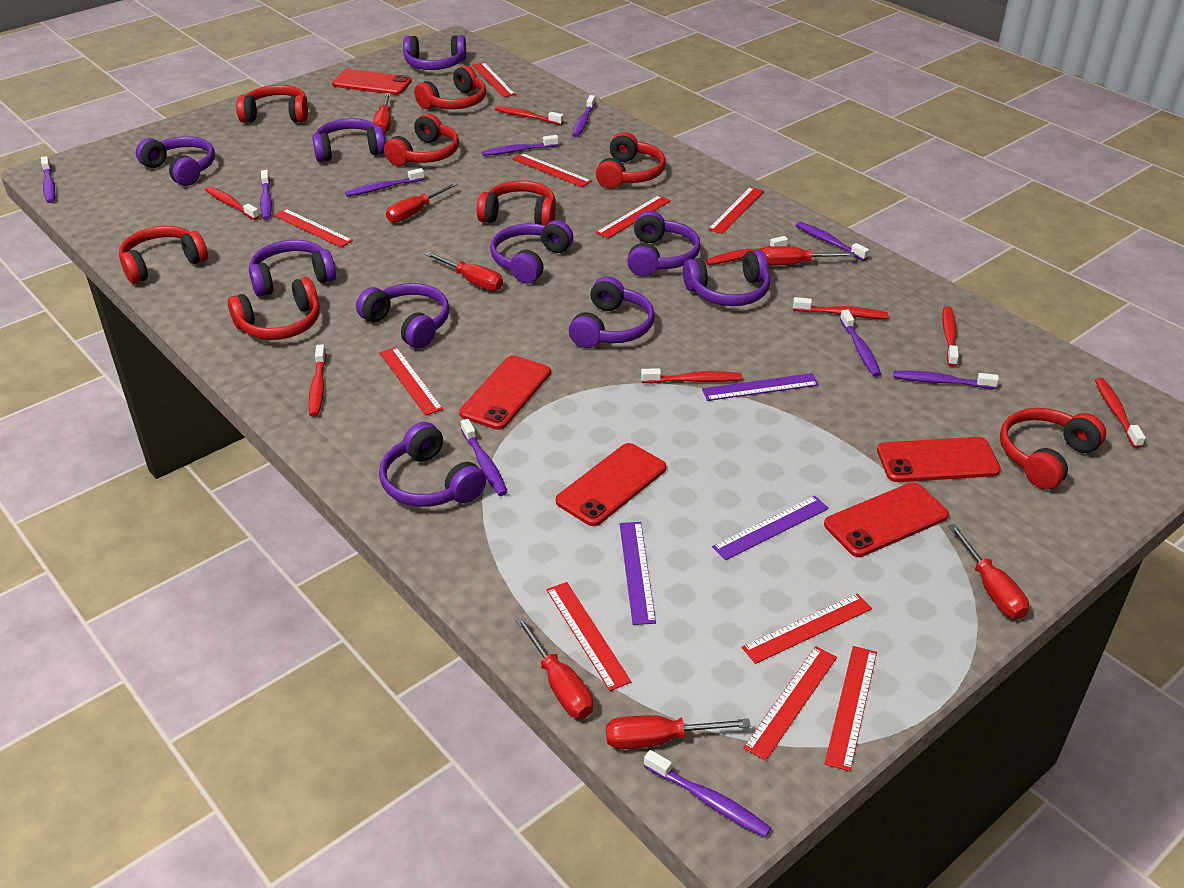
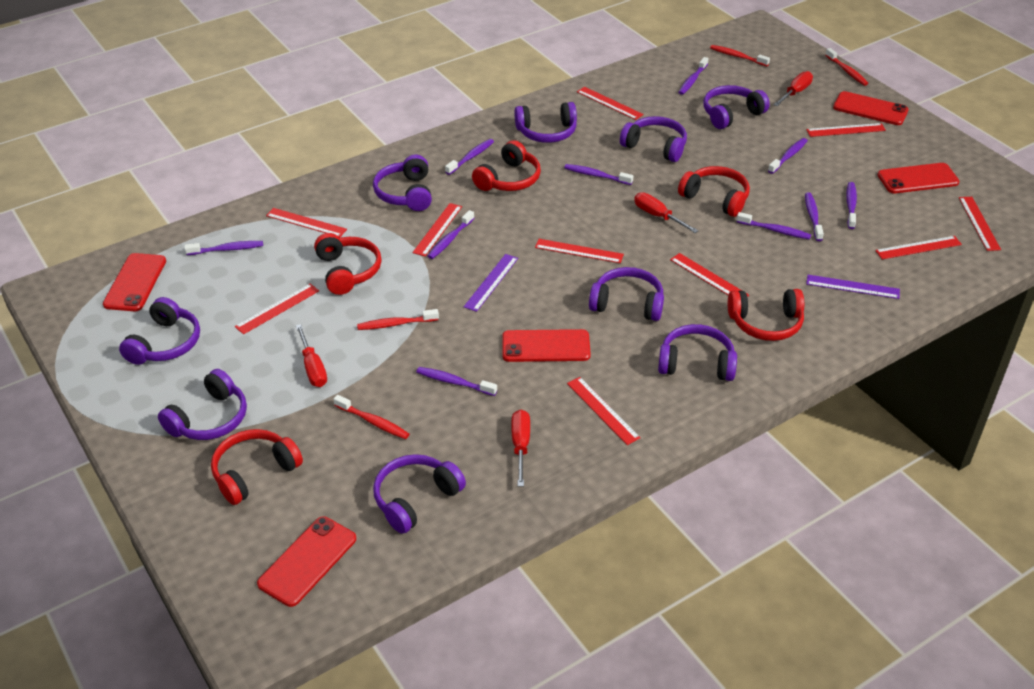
purple headphones: 10 -> 9
purple ruler: 3 -> 2
red headphones: 8 -> 5
red screwdriver: 7 -> 4
red toothbrush: 8 -> 4

